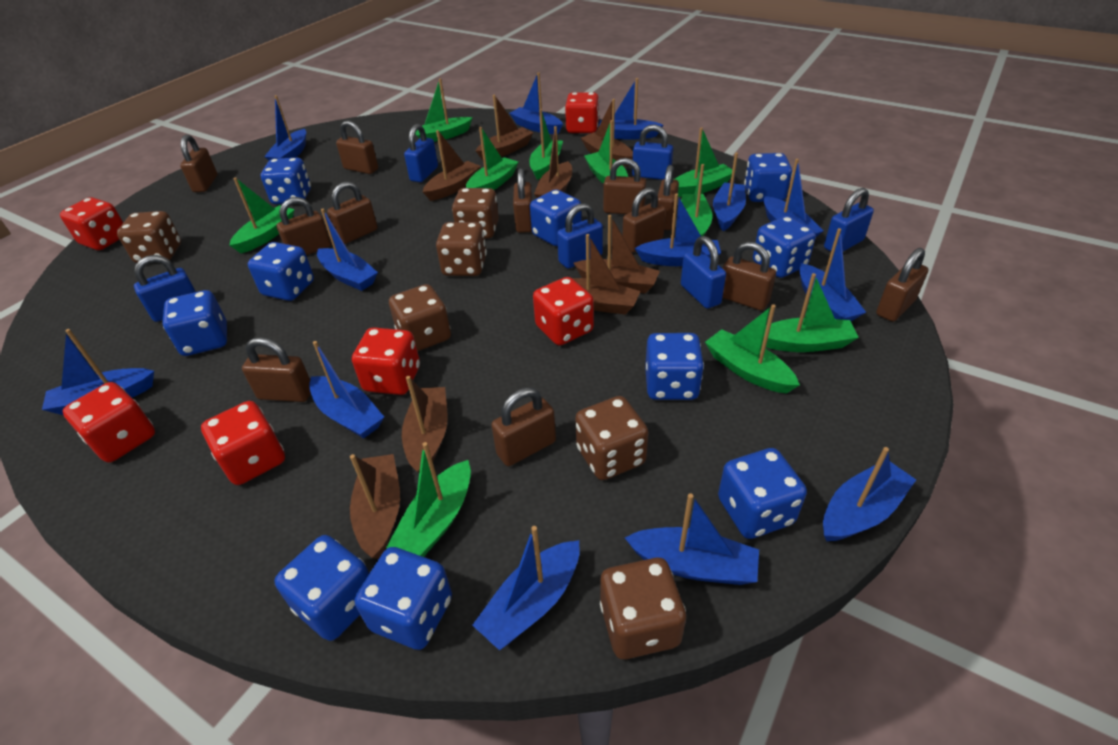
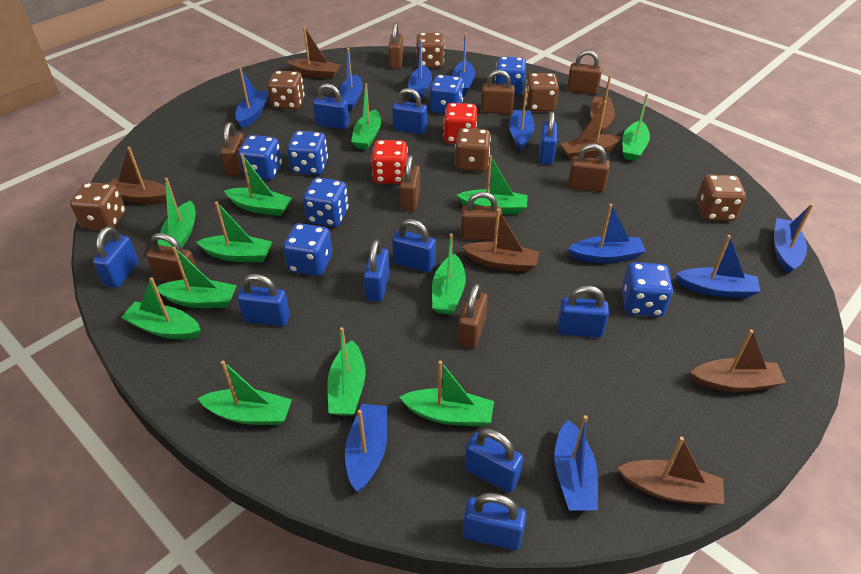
blue boat: 13 -> 10
blue dice: 10 -> 7
blue padlock: 6 -> 10
brown boat: 8 -> 7
brown padlock: 12 -> 9
green boat: 10 -> 12
red dice: 6 -> 2

